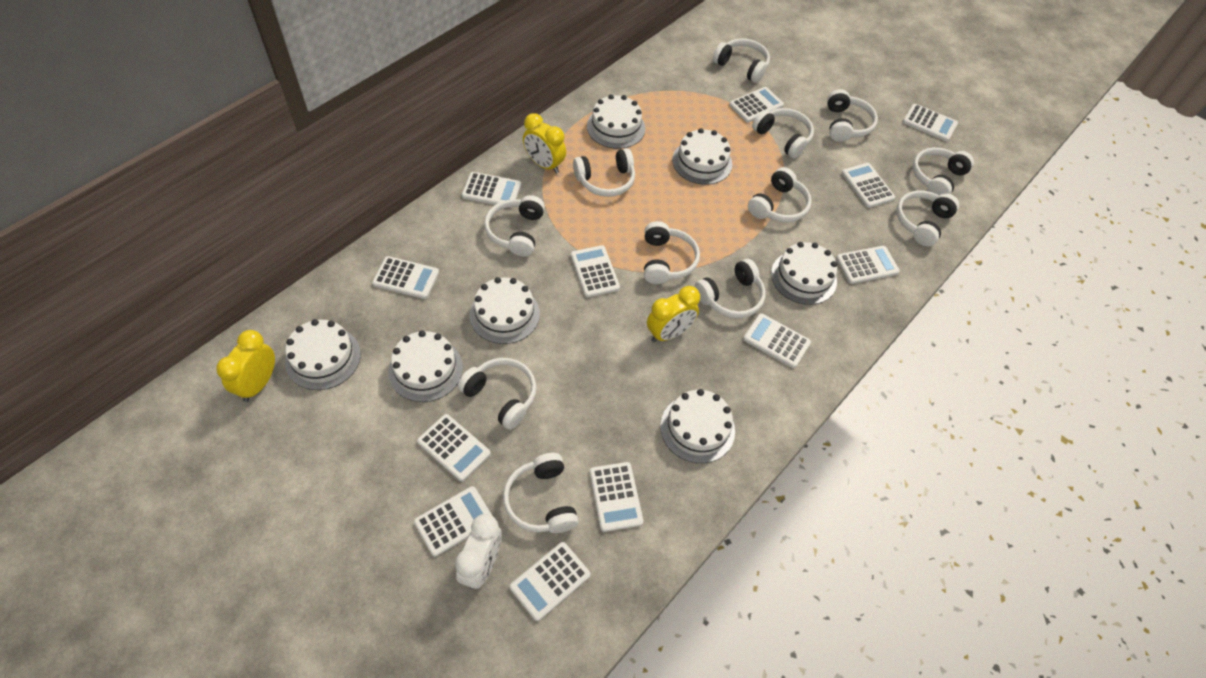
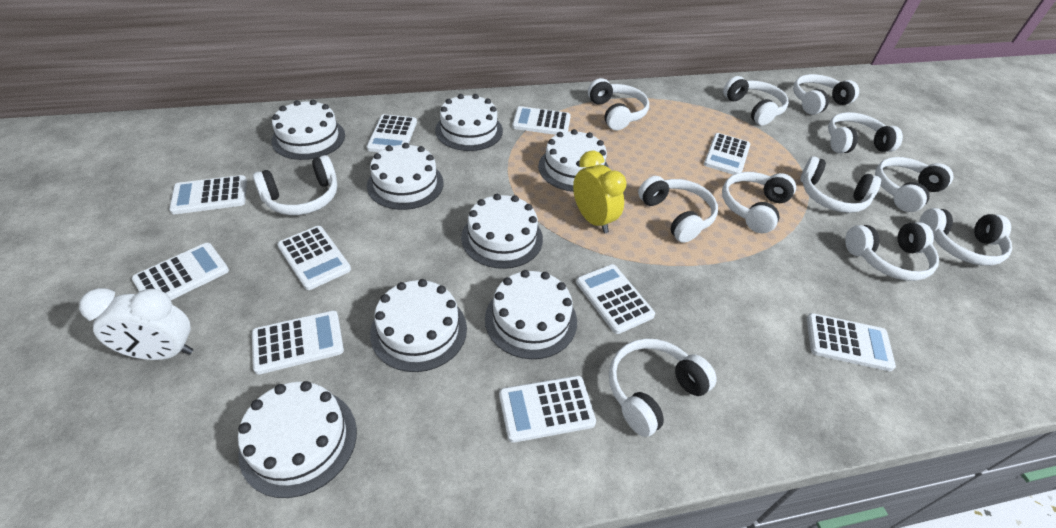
white cake: 7 -> 8
white calculator: 12 -> 10
yellow clock: 3 -> 1

